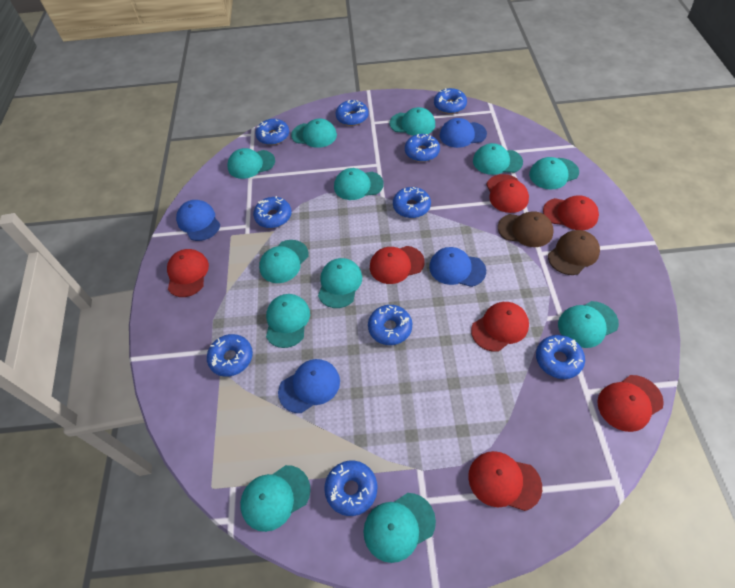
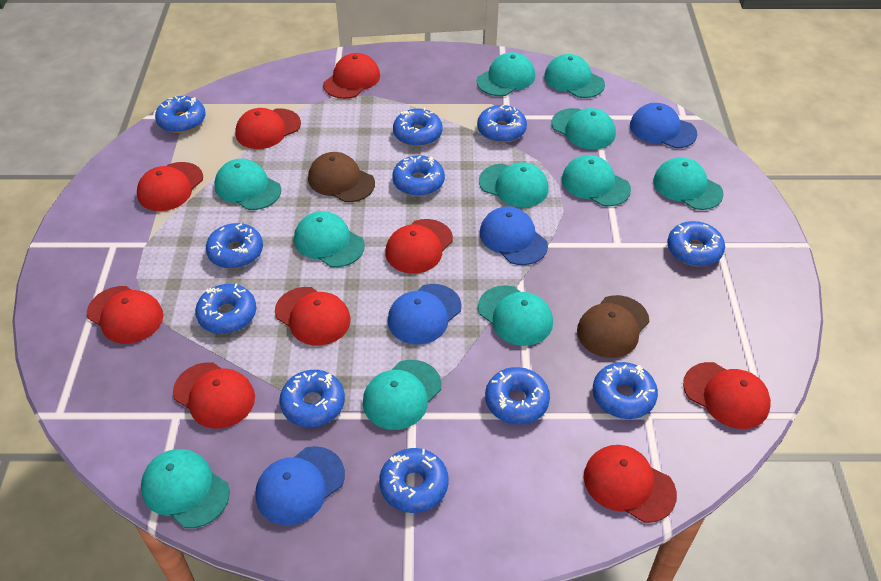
blue donut: 10 -> 11
red cap: 7 -> 9
turquoise cap: 12 -> 11

